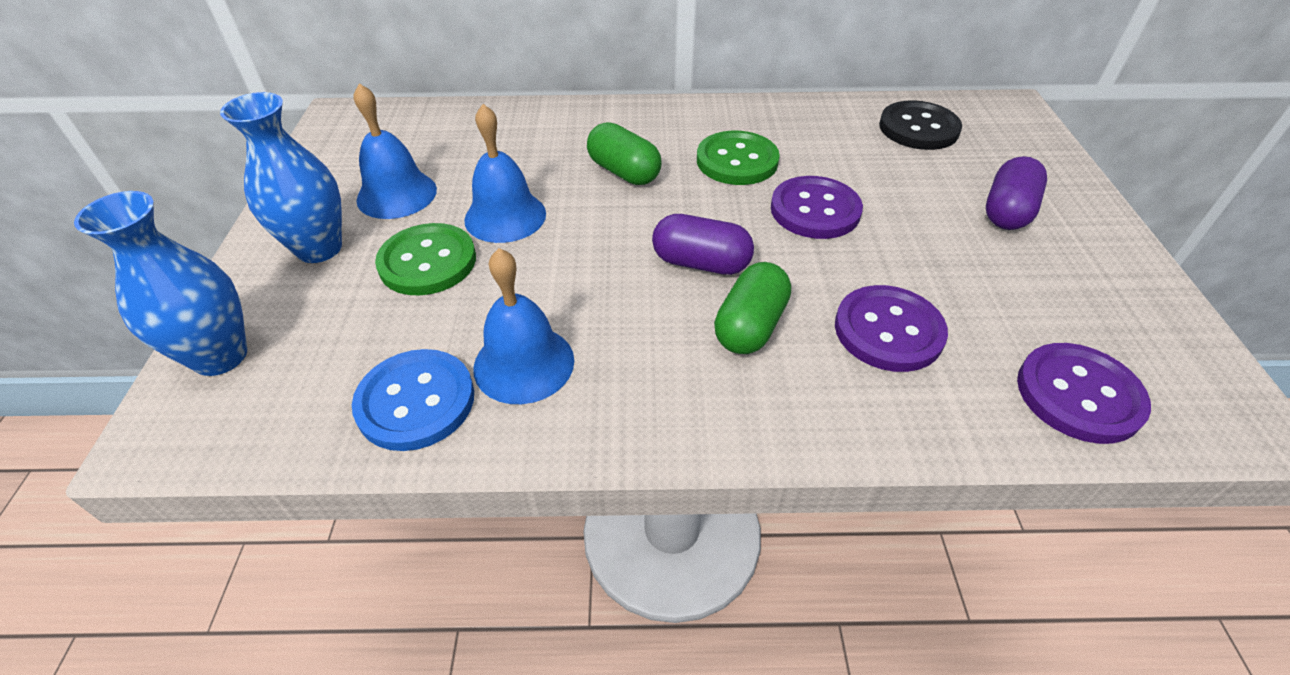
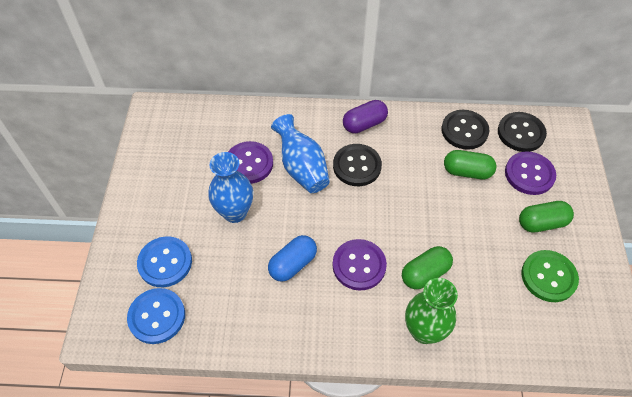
black button: 1 -> 3
blue bell: 3 -> 0
blue button: 1 -> 2
blue capsule: 0 -> 1
green button: 2 -> 1
green capsule: 2 -> 3
green vase: 0 -> 1
purple capsule: 2 -> 1

